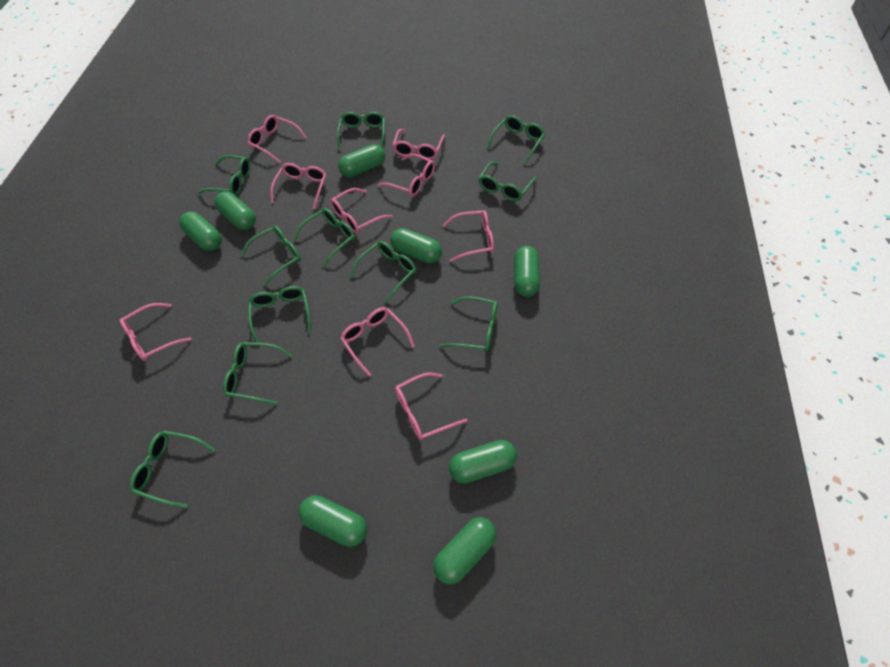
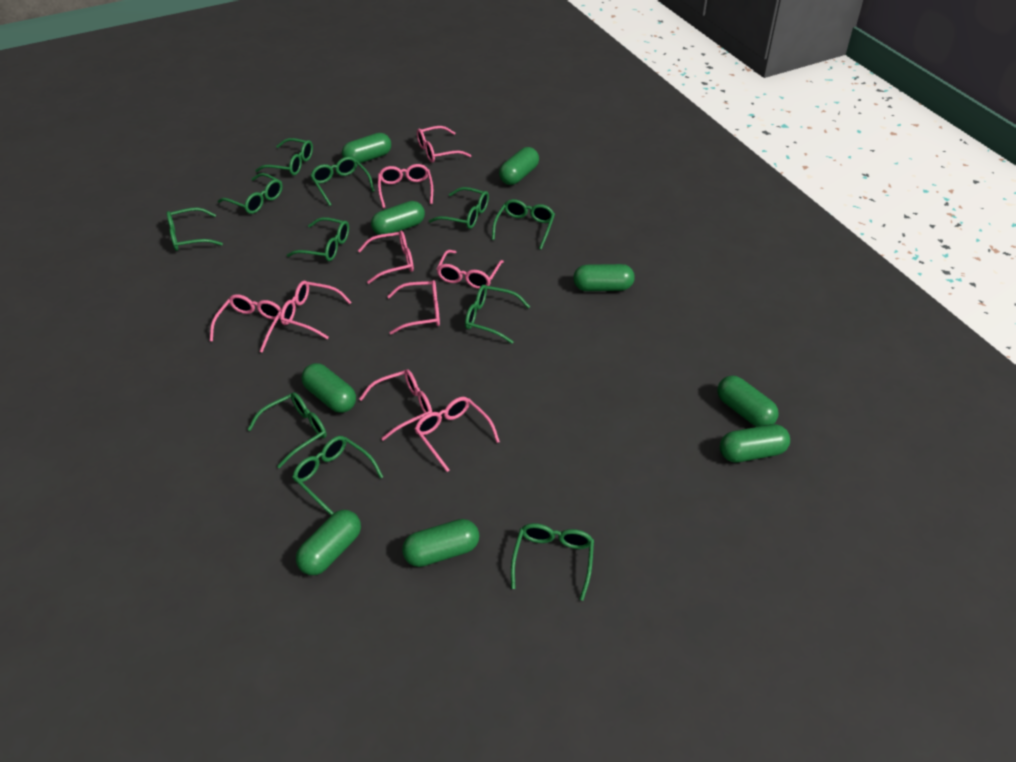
green capsule: 8 -> 9

